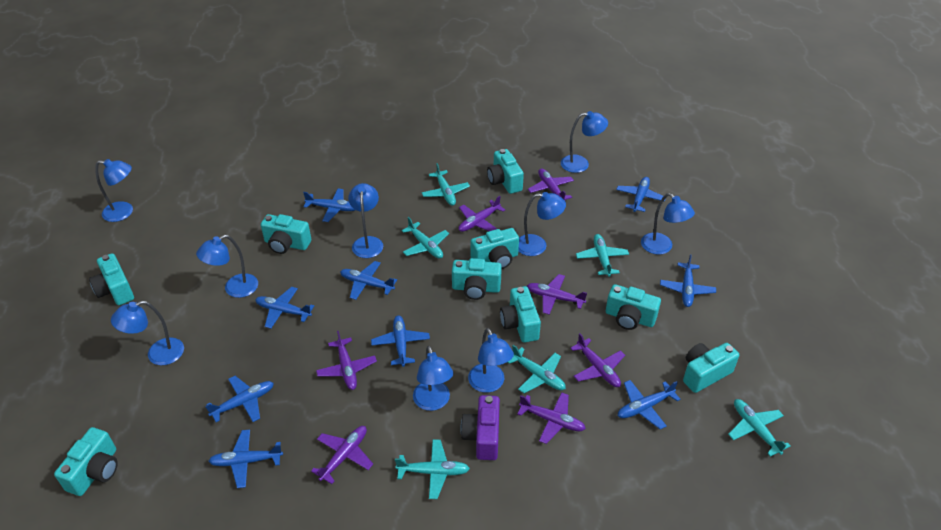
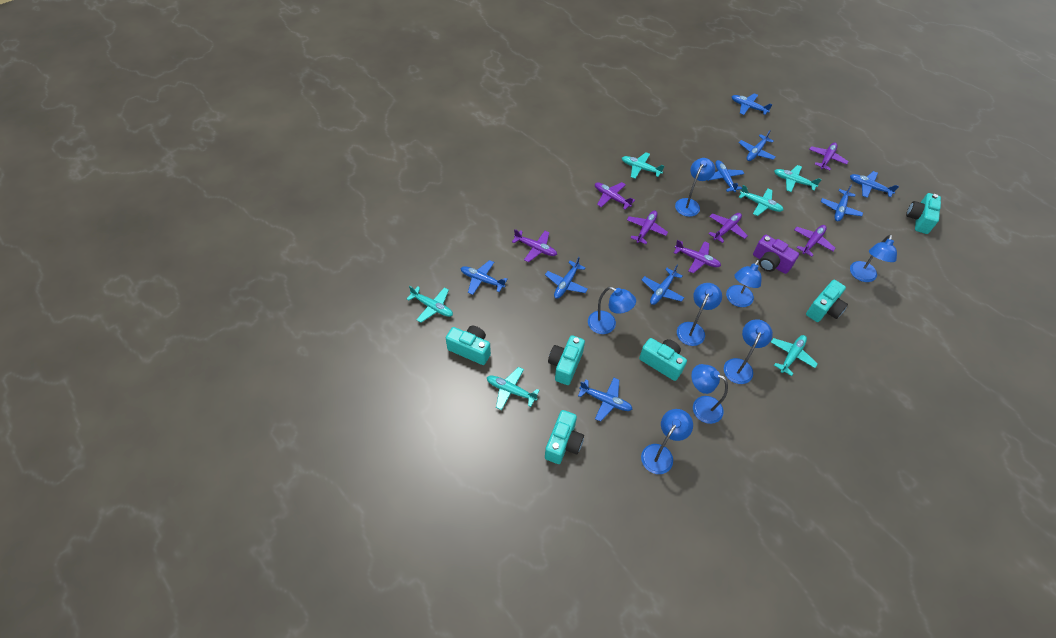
blue lamp: 9 -> 8
turquoise camera: 9 -> 6

